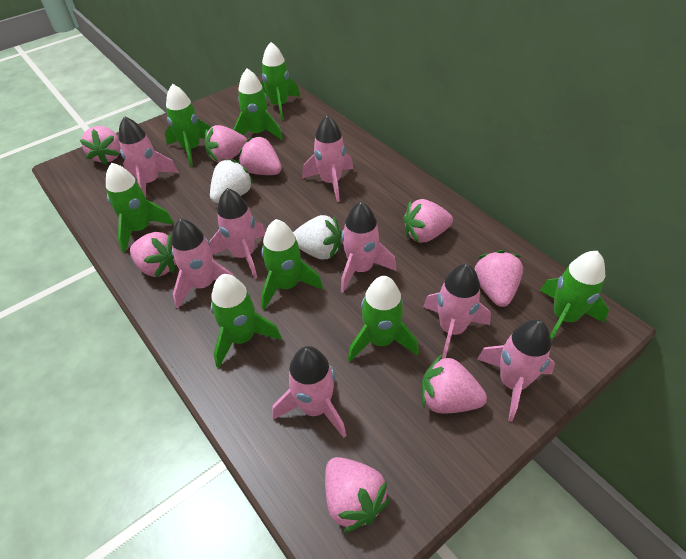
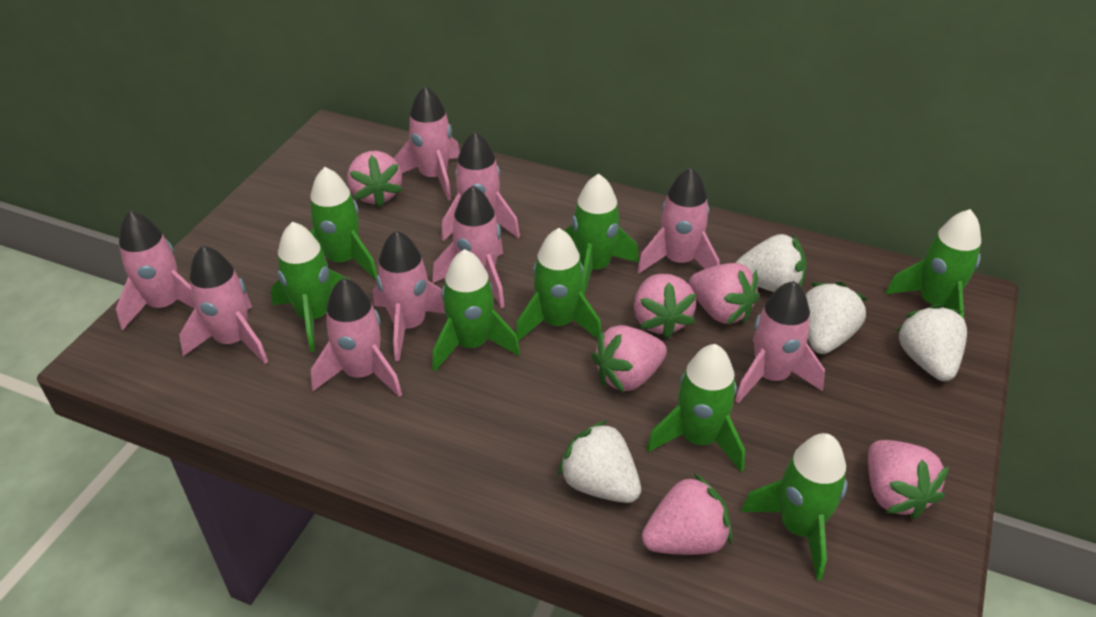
pink rocket: 8 -> 9
pink strawberry: 8 -> 6
white strawberry: 2 -> 4

